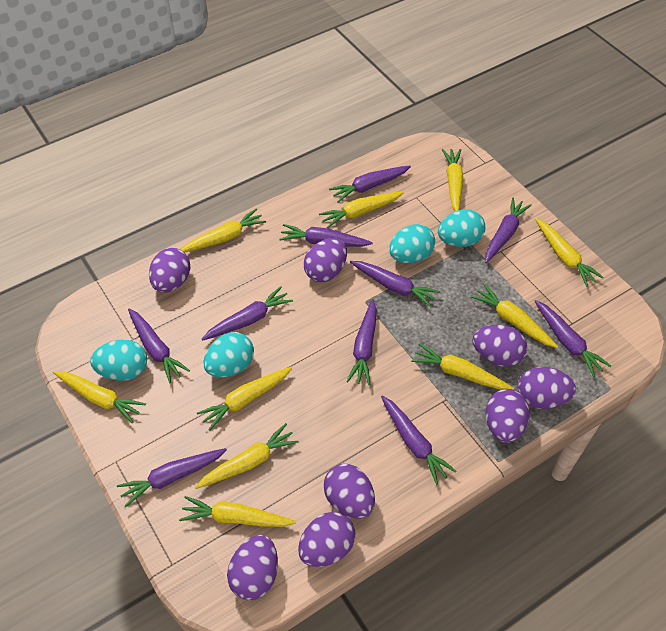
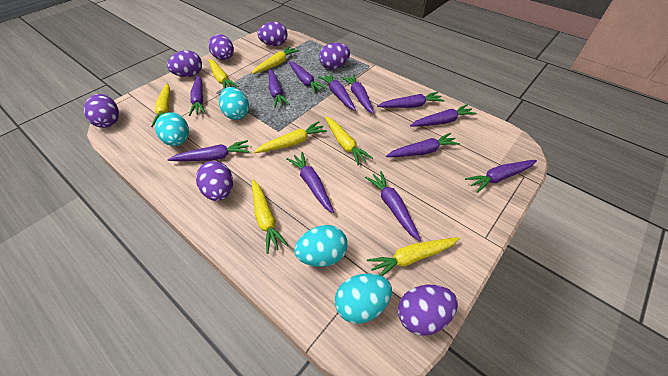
purple carrot: 10 -> 12
purple egg: 8 -> 7
yellow carrot: 10 -> 7

